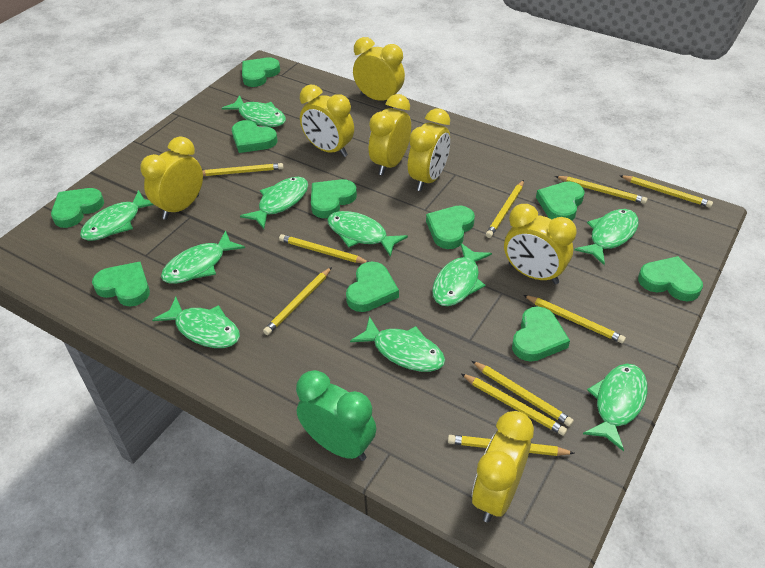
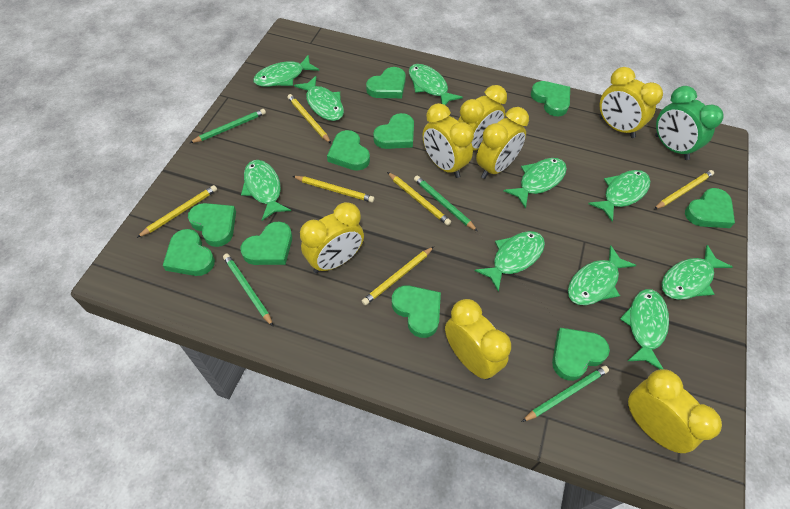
green pencil: 0 -> 4
yellow pencil: 10 -> 6

